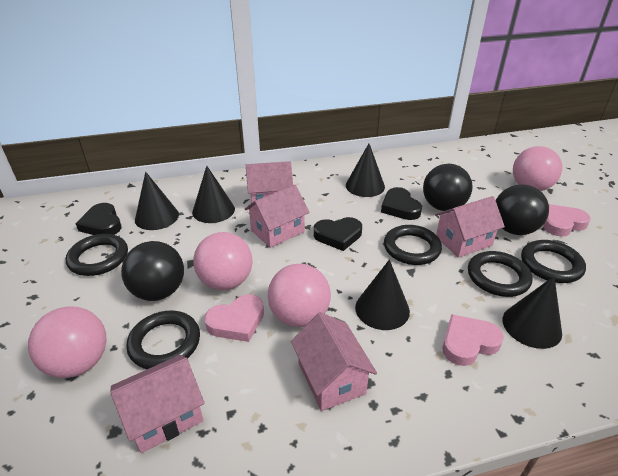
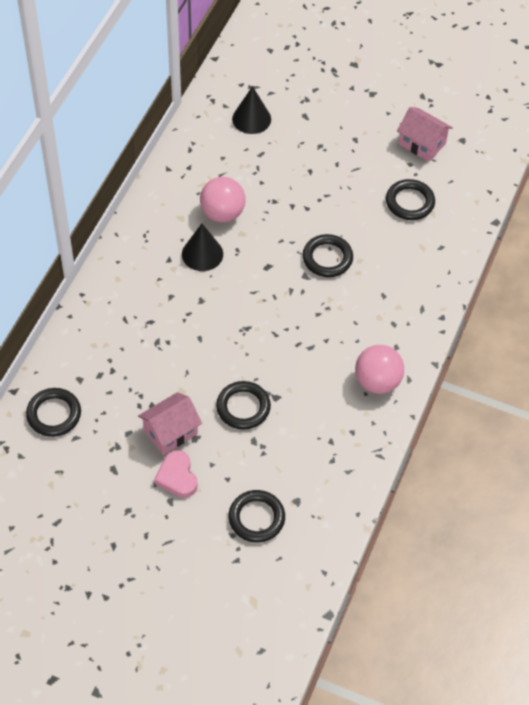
black ball: 3 -> 0
black cone: 5 -> 2
black heart: 3 -> 0
pink ball: 4 -> 2
pink heart: 3 -> 1
pink house: 5 -> 2

